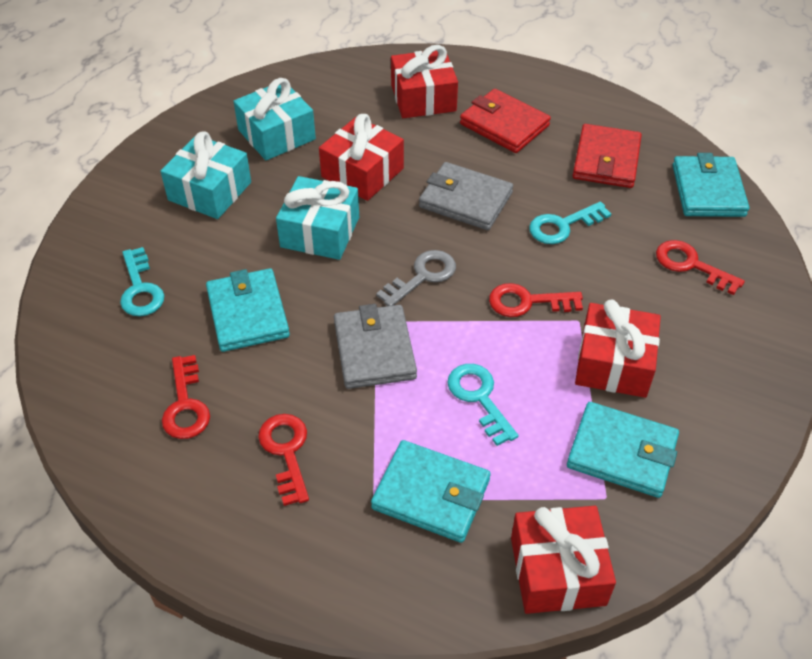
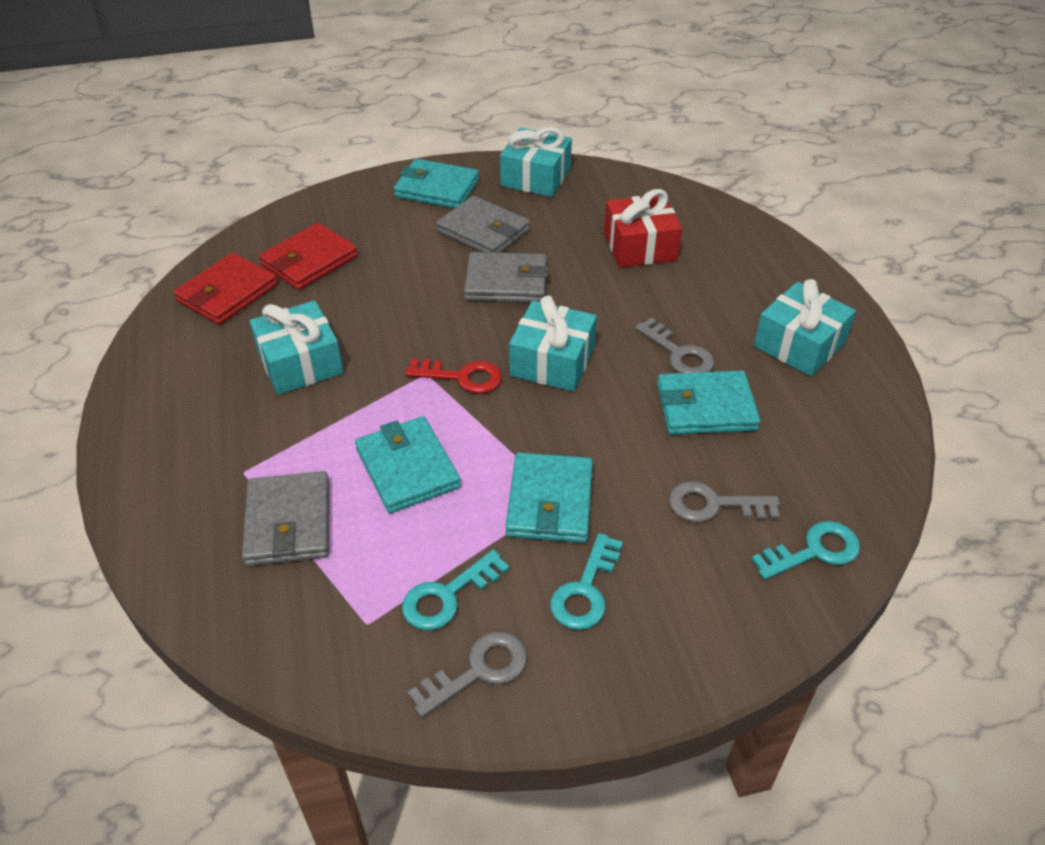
grey key: 1 -> 3
grey wallet: 2 -> 3
red gift: 4 -> 1
red key: 4 -> 1
turquoise gift: 3 -> 4

